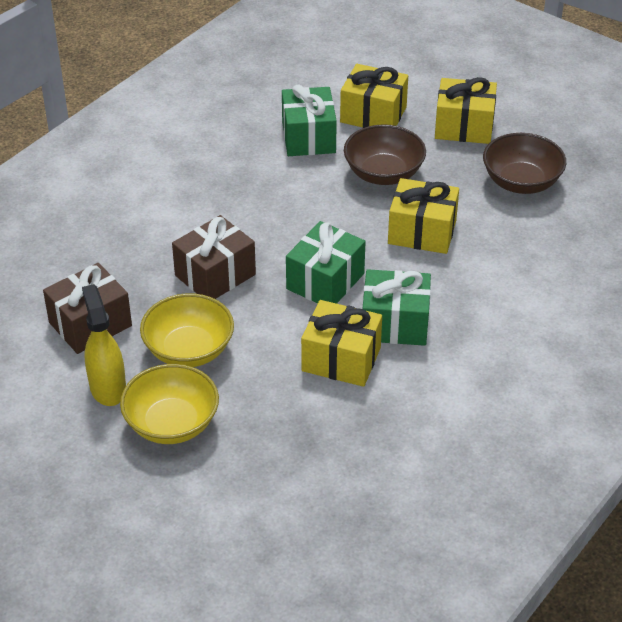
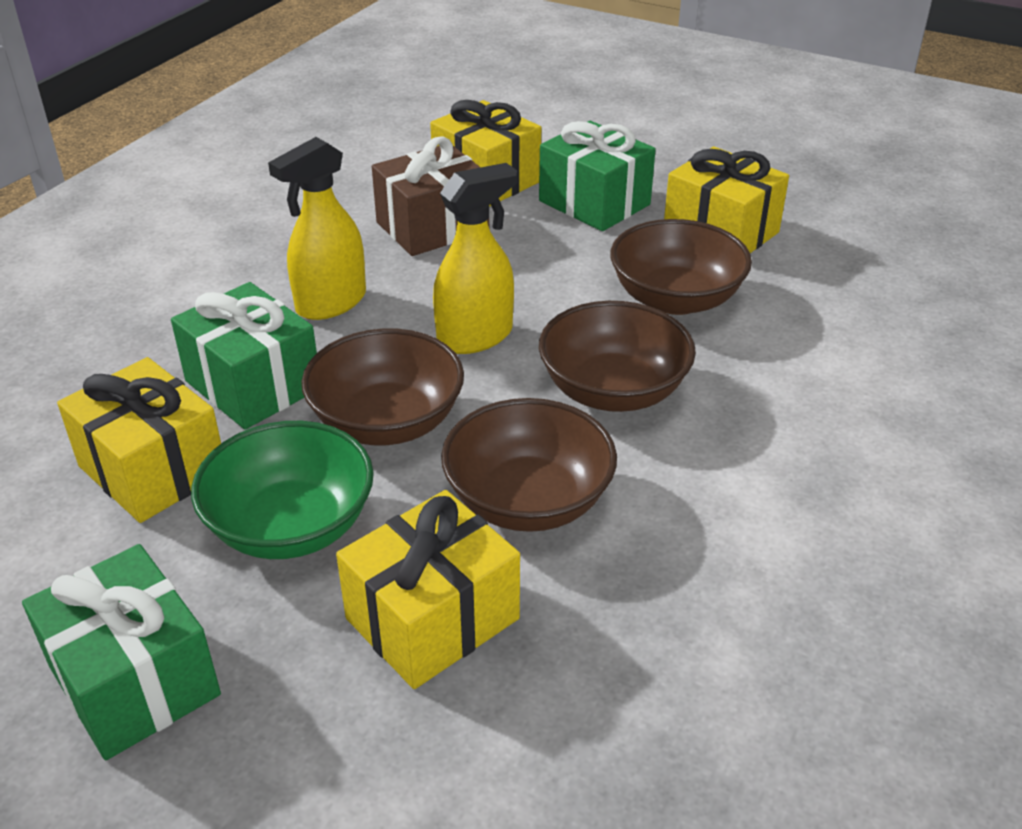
brown bowl: 2 -> 4
brown gift: 2 -> 1
green bowl: 0 -> 1
yellow bowl: 2 -> 0
yellow spray bottle: 1 -> 2

